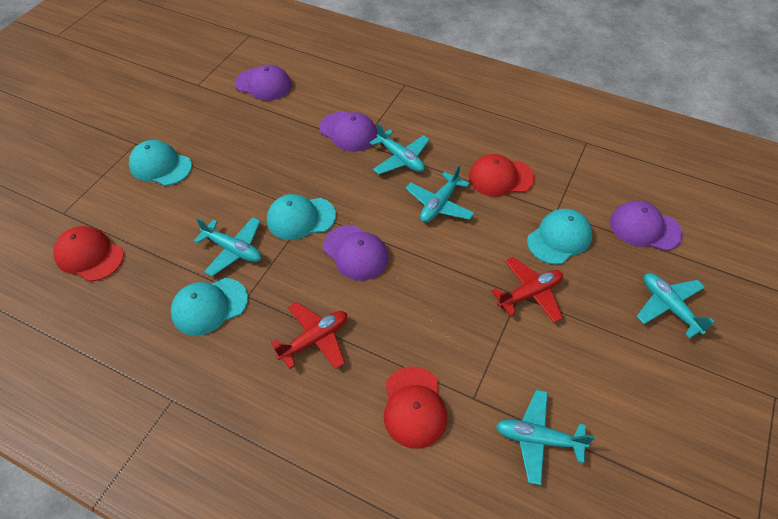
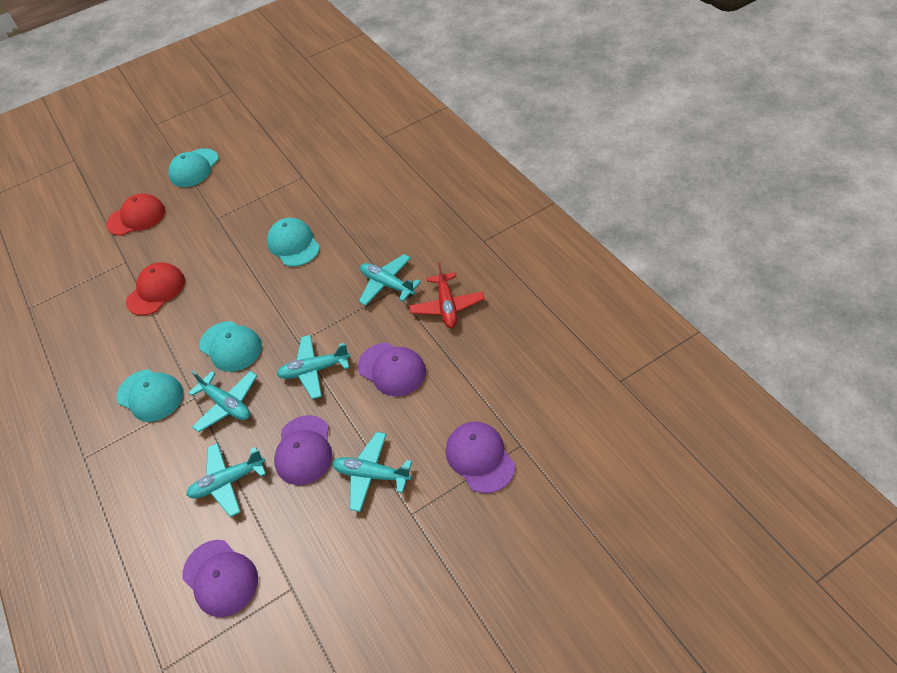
red cap: 3 -> 2
red plane: 2 -> 1

